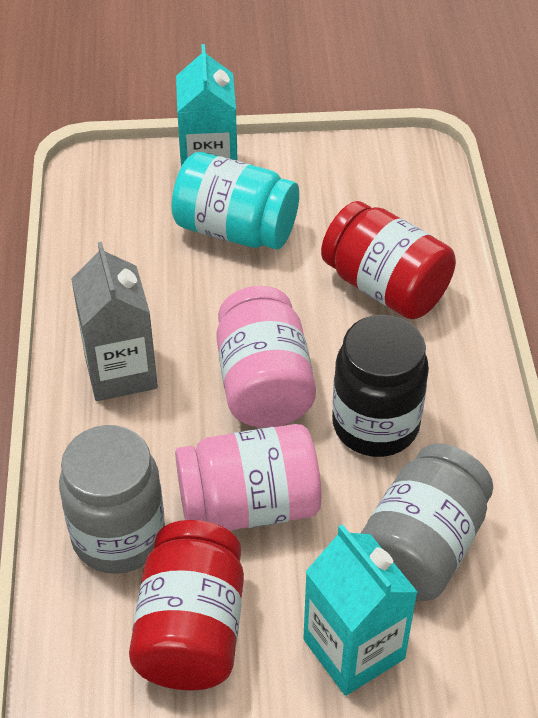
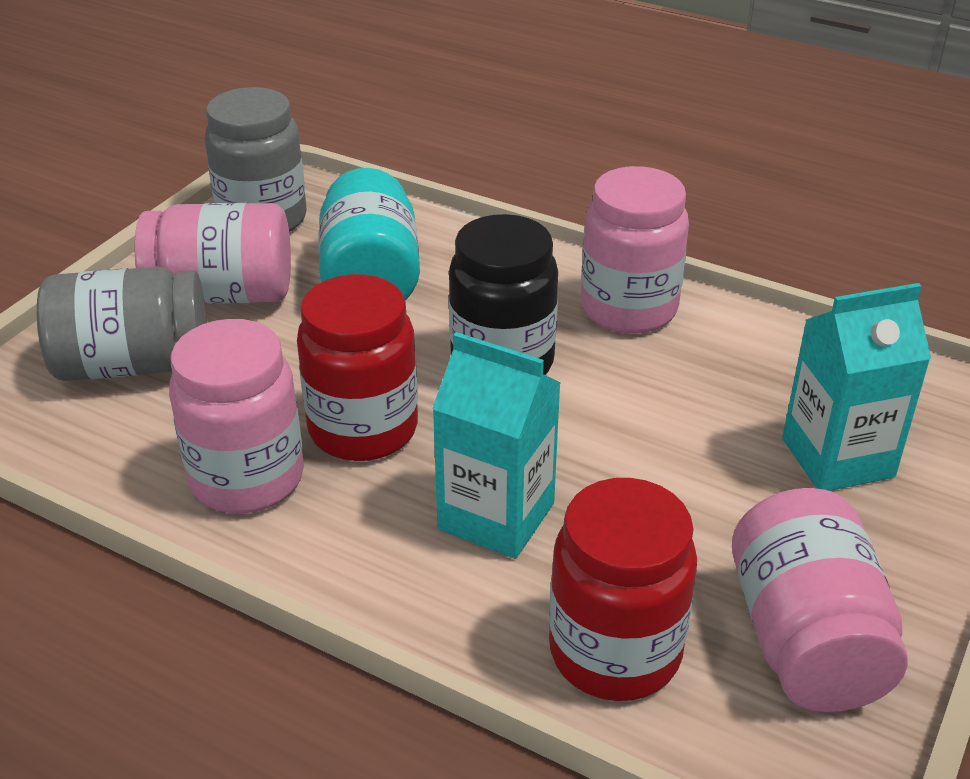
grey carton: 1 -> 0
pink jar: 2 -> 4

